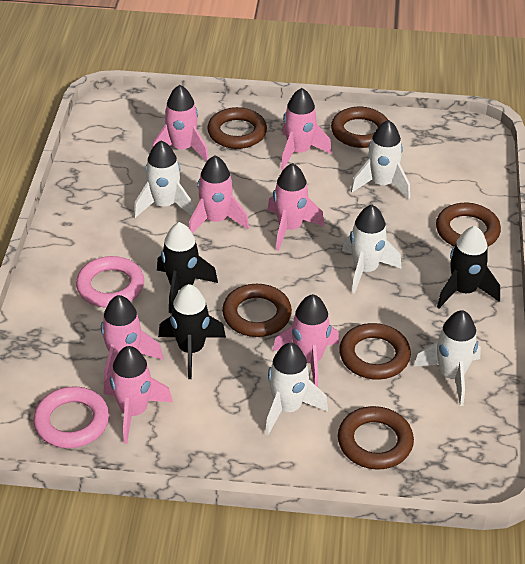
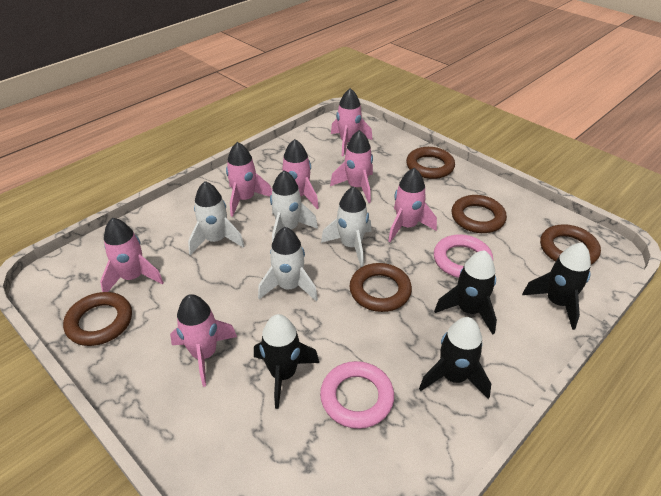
black rocket: 3 -> 4
brown ring: 6 -> 5
white rocket: 5 -> 4

